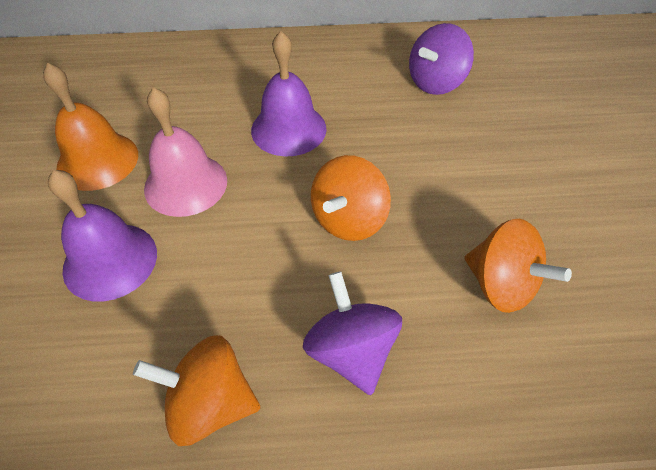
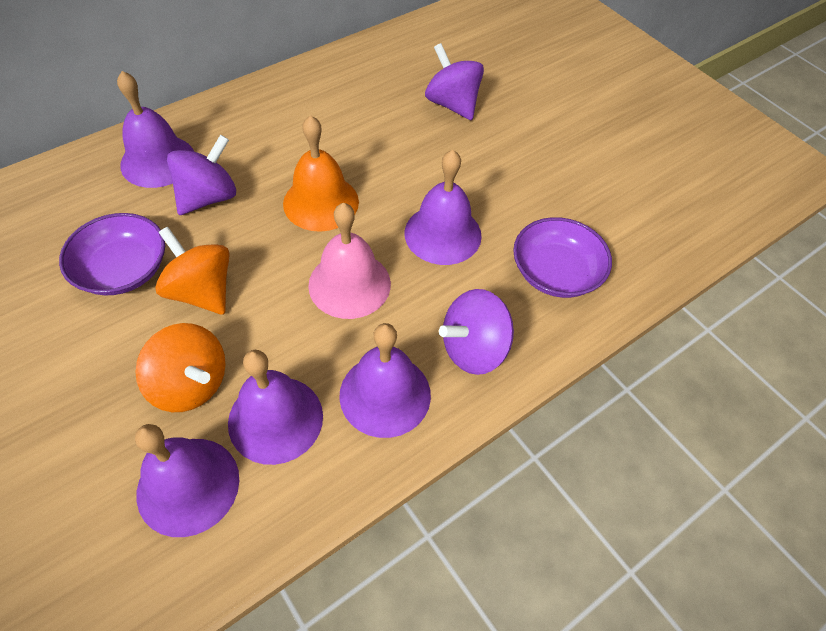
orange spinning top: 3 -> 2
purple bell: 2 -> 5
purple bowl: 0 -> 2
purple spinning top: 2 -> 3

